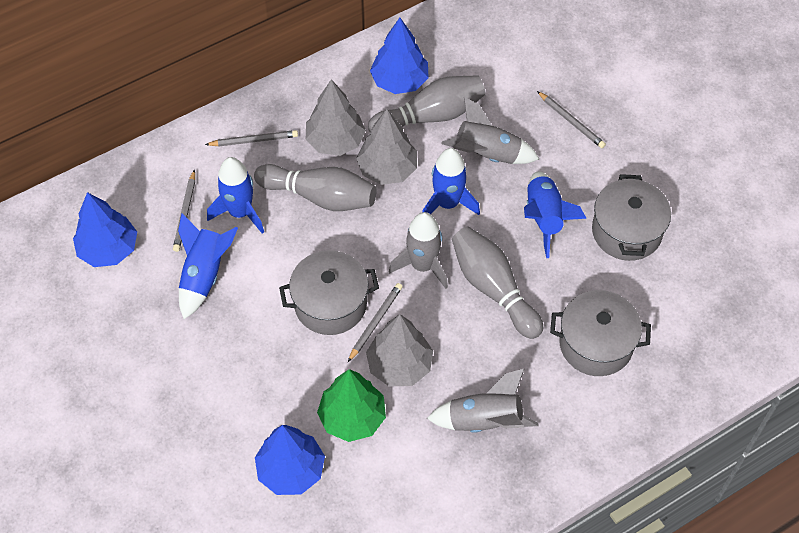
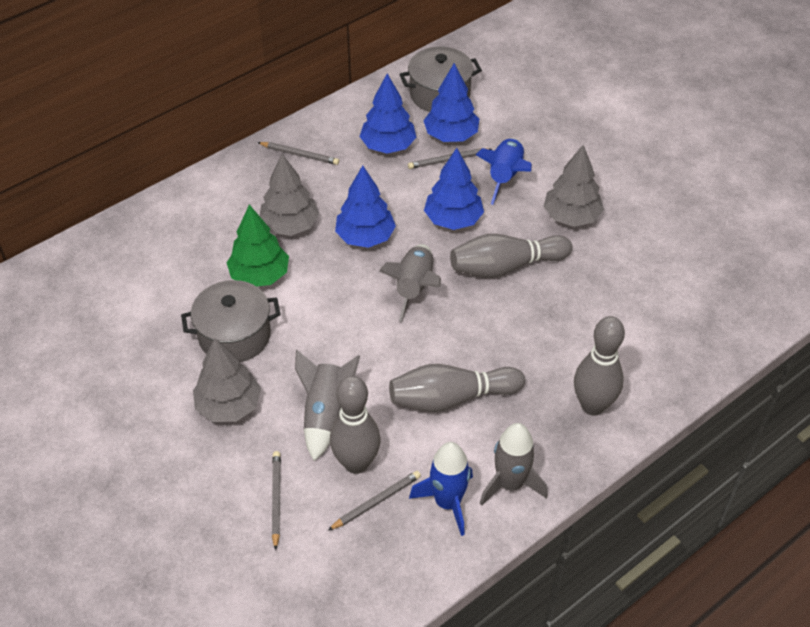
blue rocket: 4 -> 2
blue tree: 3 -> 4
grey bowling pin: 3 -> 4
grey pot: 3 -> 2

